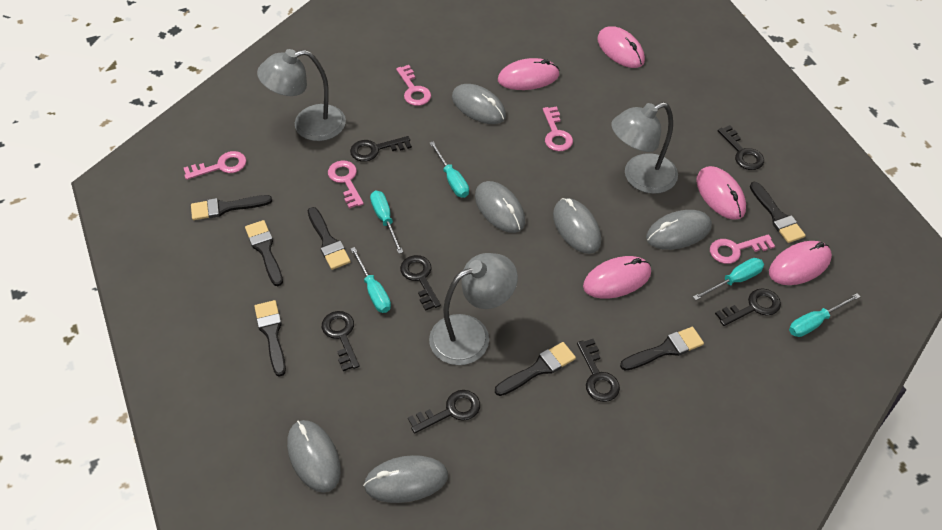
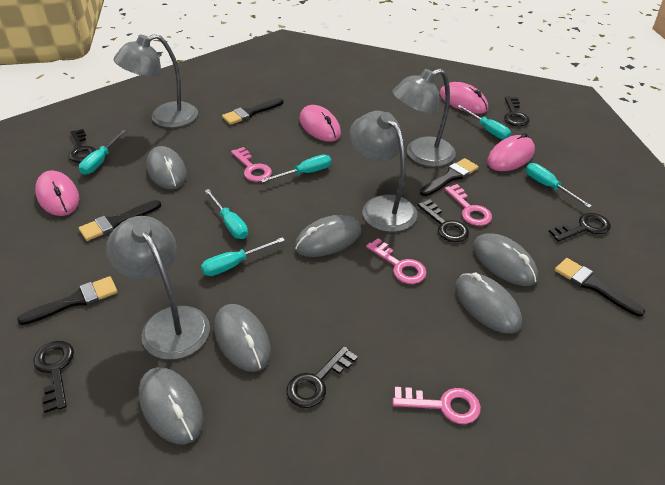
black brush: 7 -> 5
black key: 7 -> 6
grey lamp: 3 -> 4
pink key: 5 -> 4
pink mouse: 5 -> 4
turquoise screwdriver: 5 -> 6

